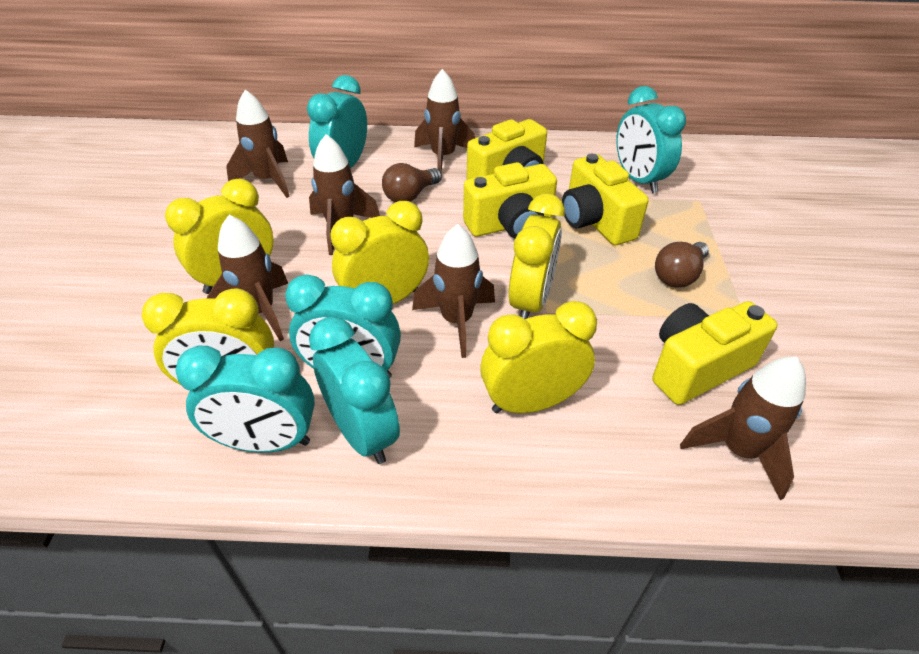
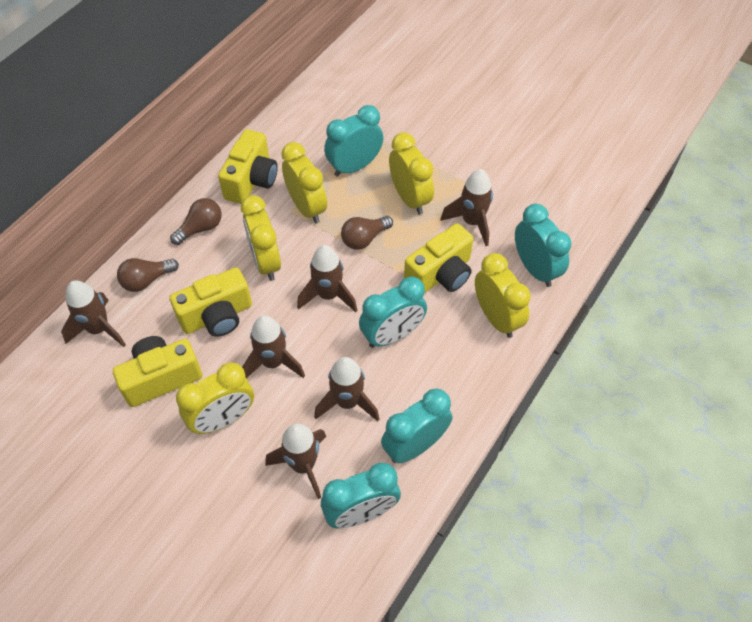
brown light bulb: 2 -> 3

